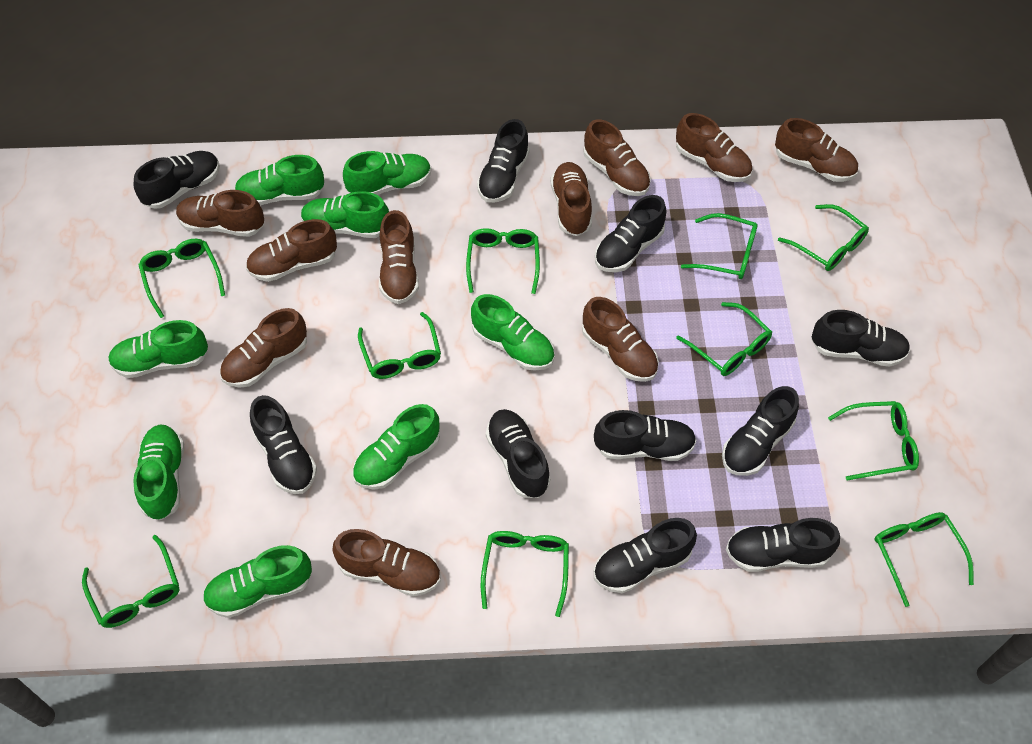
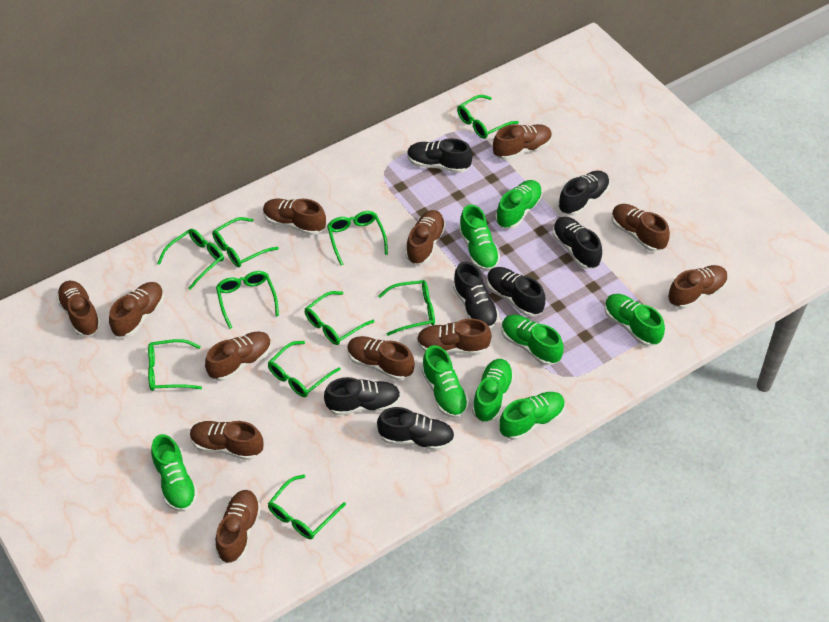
black shoe: 10 -> 7
brown shoe: 10 -> 12

